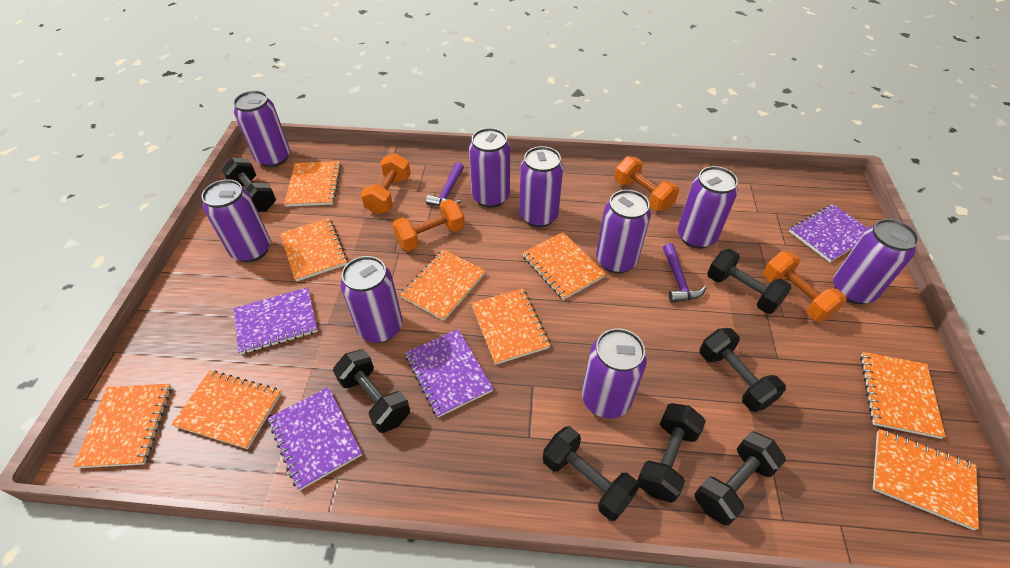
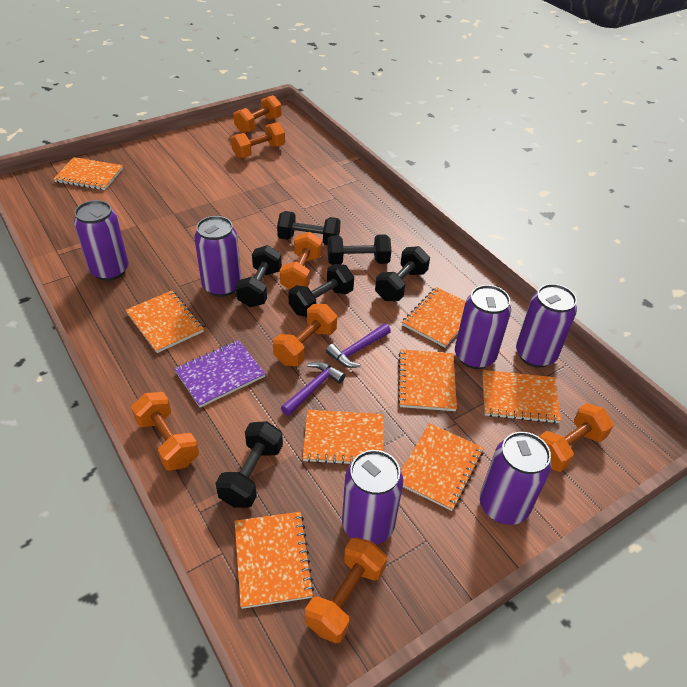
black dumbbell: 7 -> 6
orange dumbbell: 4 -> 7
orange notebook: 9 -> 8
purple can: 9 -> 6
purple notebook: 4 -> 1

